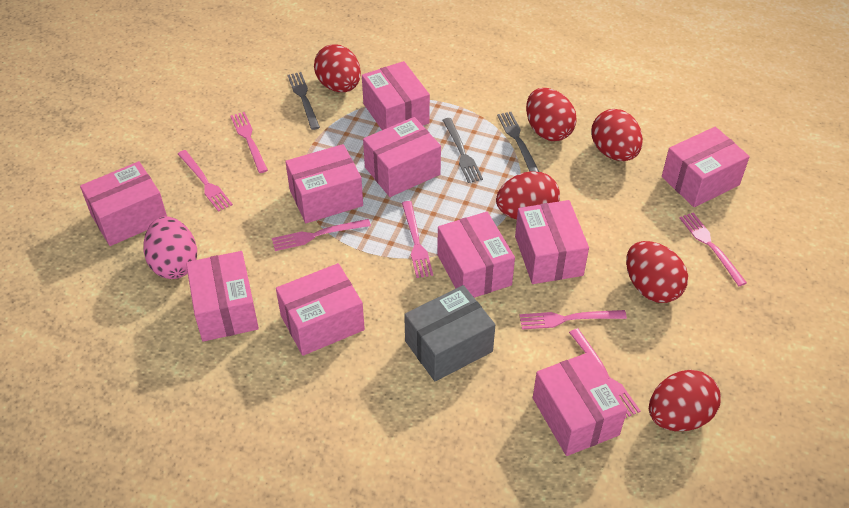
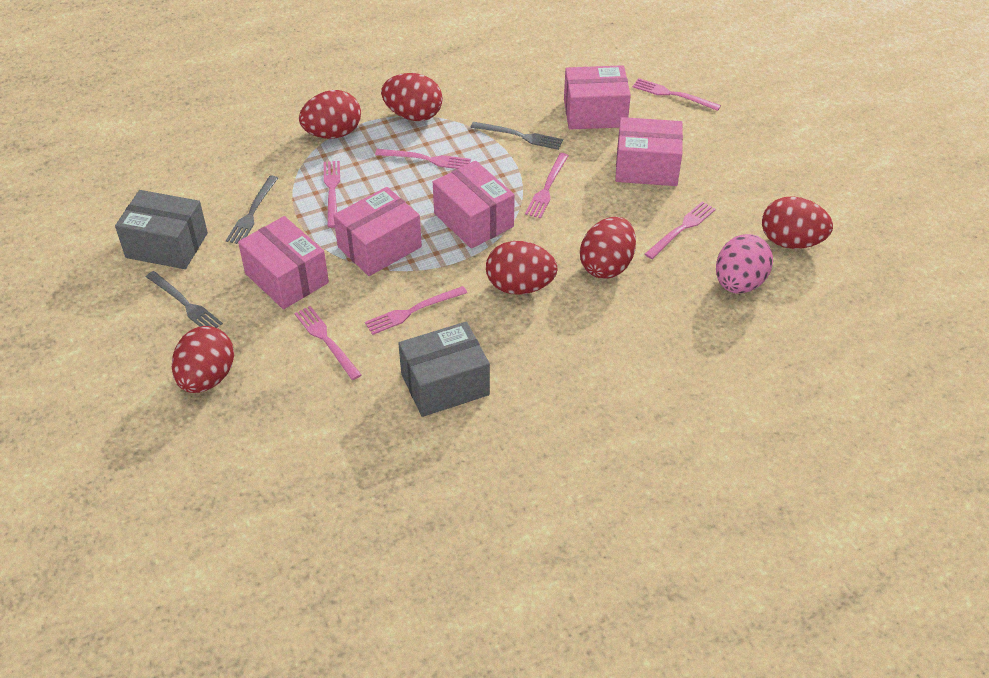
grey box: 1 -> 2
pink box: 10 -> 5

